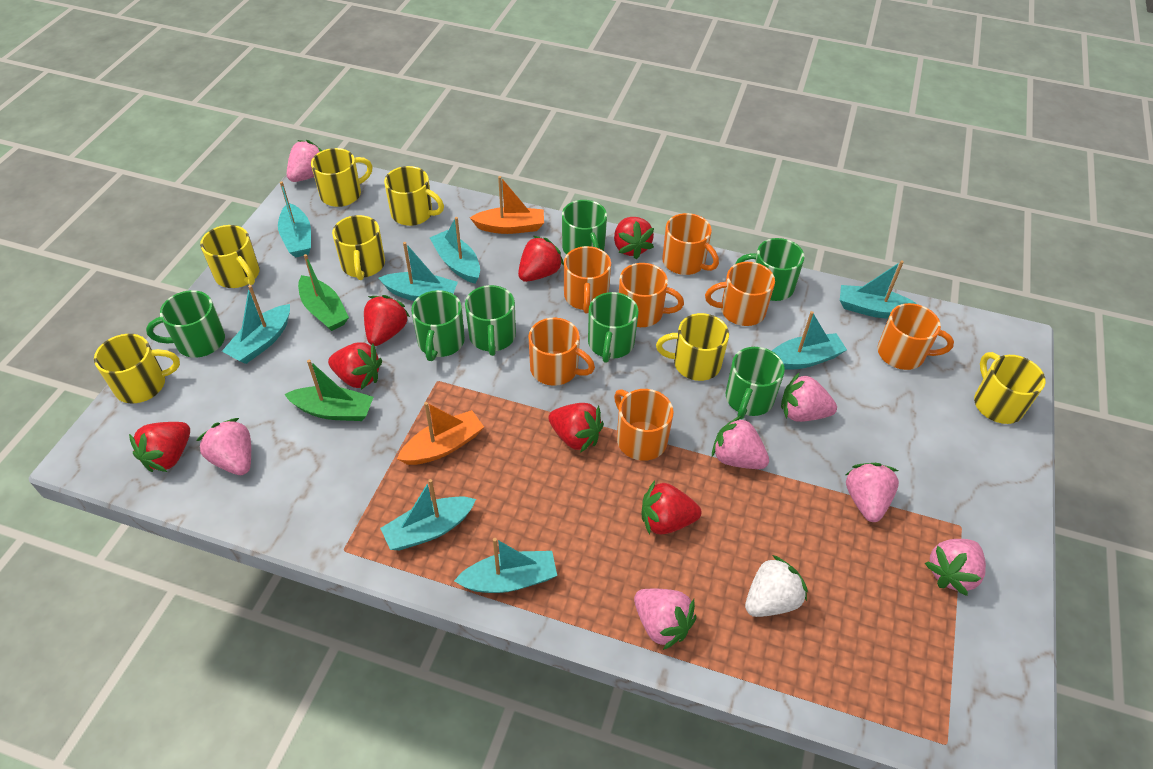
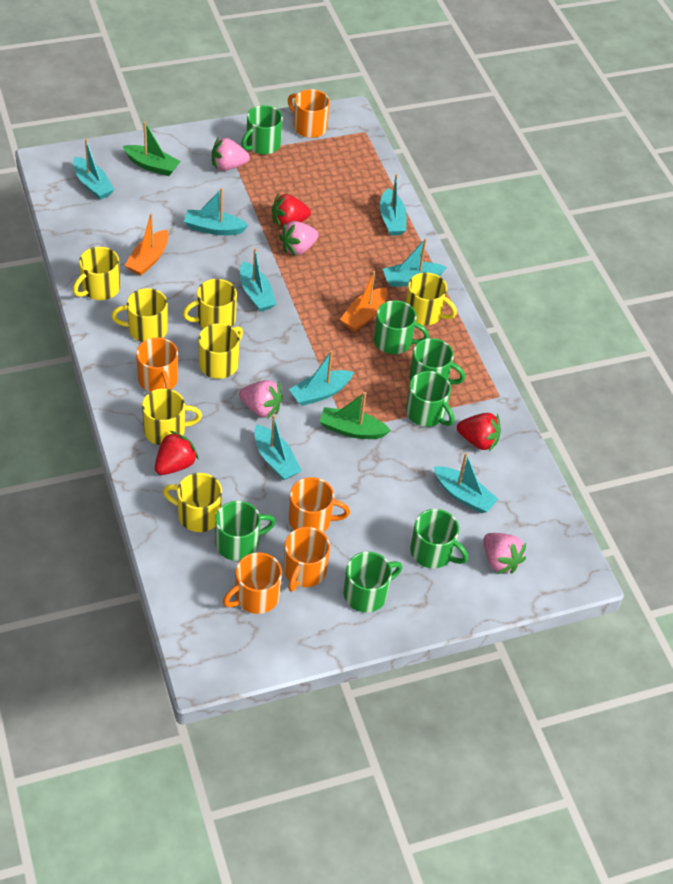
orange mug: 7 -> 5
pink strawberry: 7 -> 4
red strawberry: 7 -> 3
white strawberry: 1 -> 0

